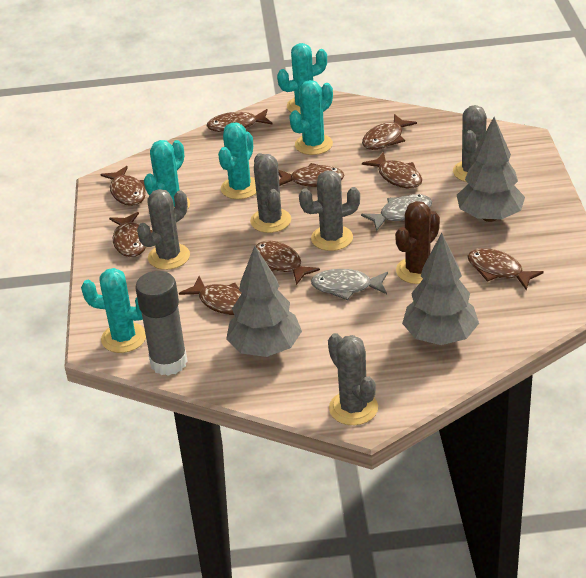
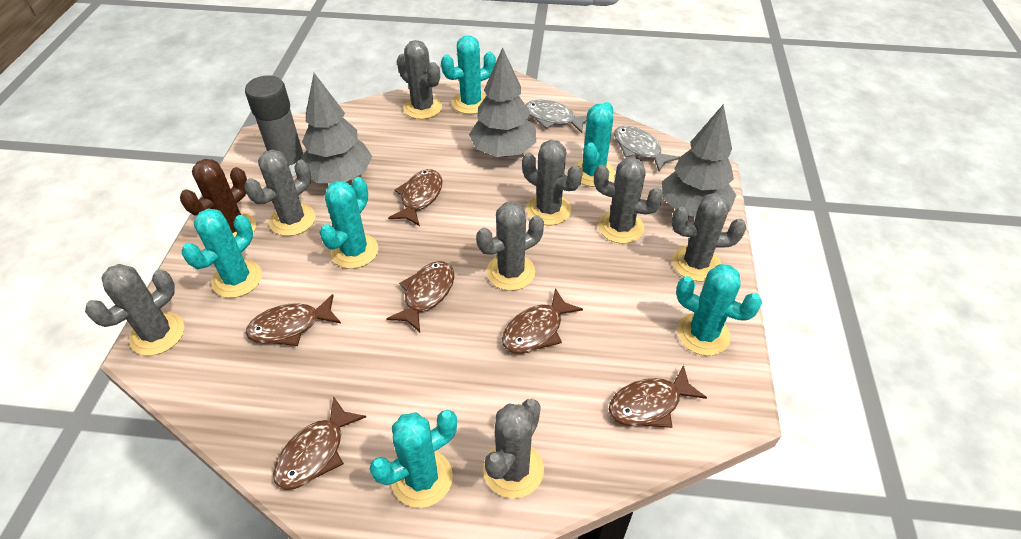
brown fish: 9 -> 6
grey cactus: 5 -> 8
turquoise cactus: 5 -> 6

